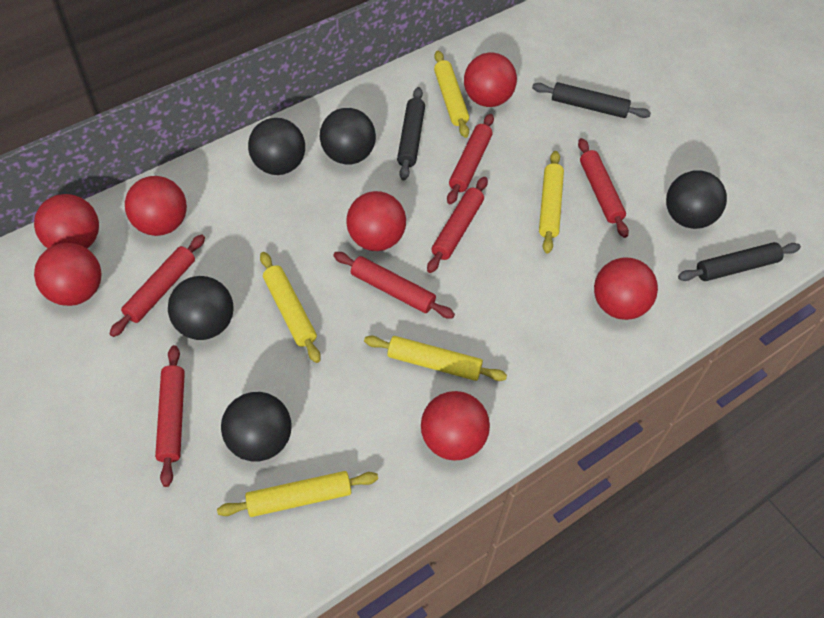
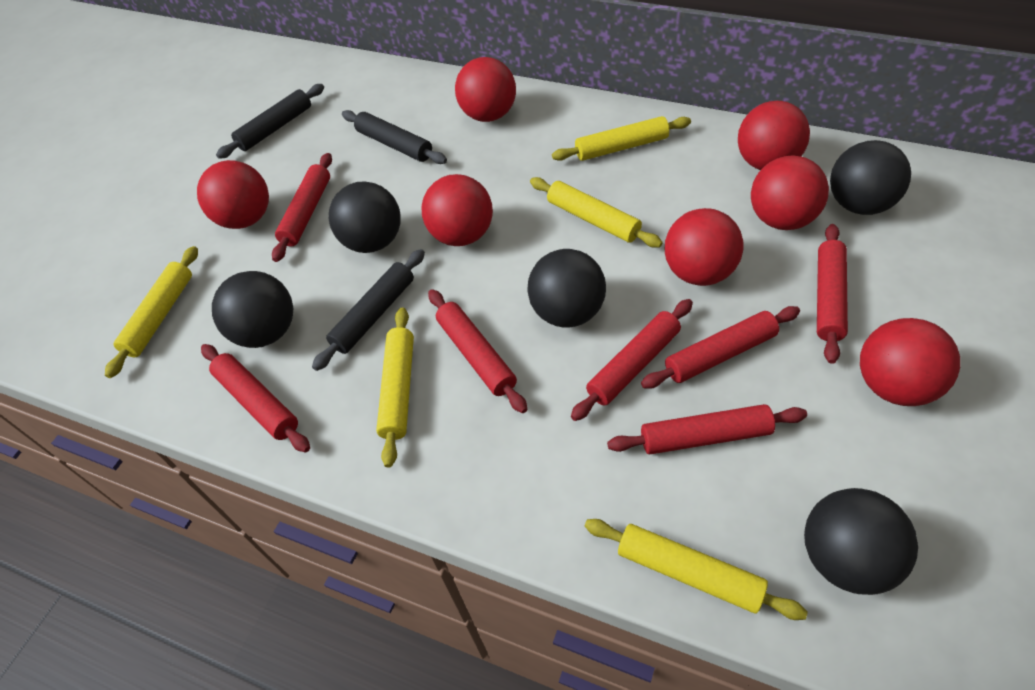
red rolling pin: 6 -> 7

